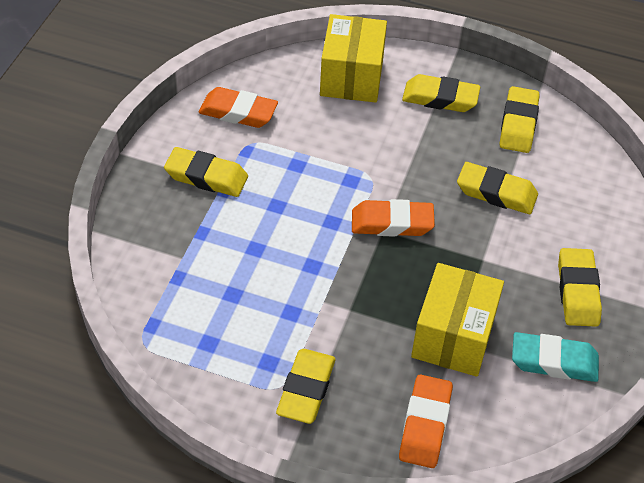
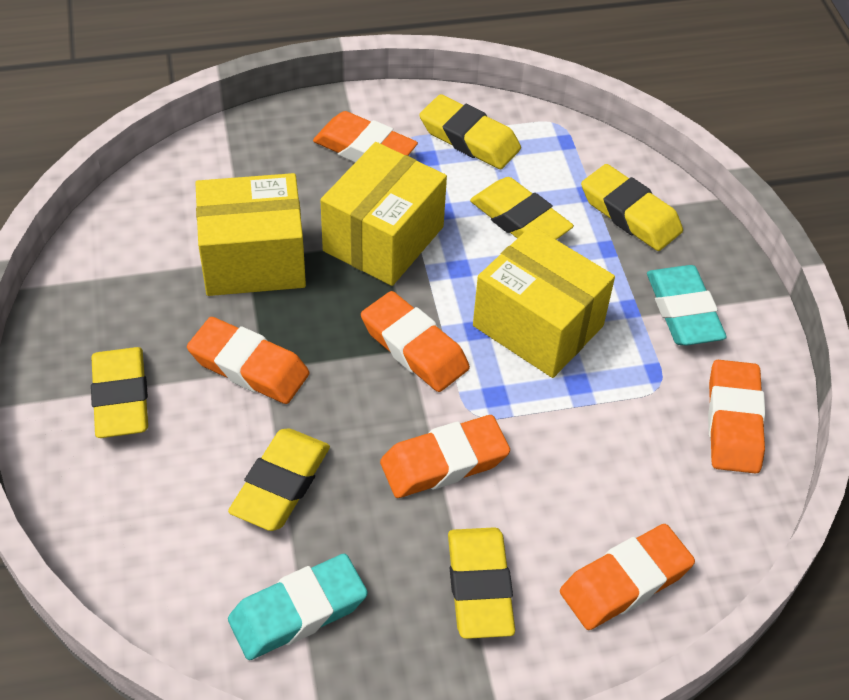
orange eraser: 3 -> 6
turquoise eraser: 1 -> 2
yellow box: 2 -> 3

